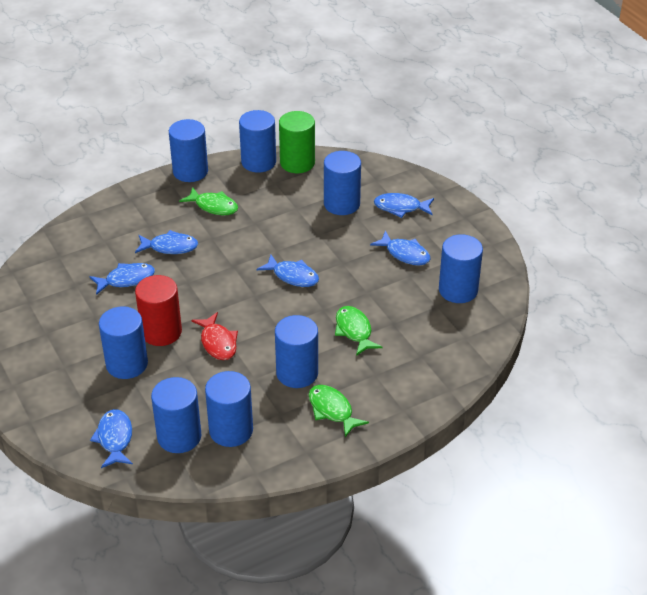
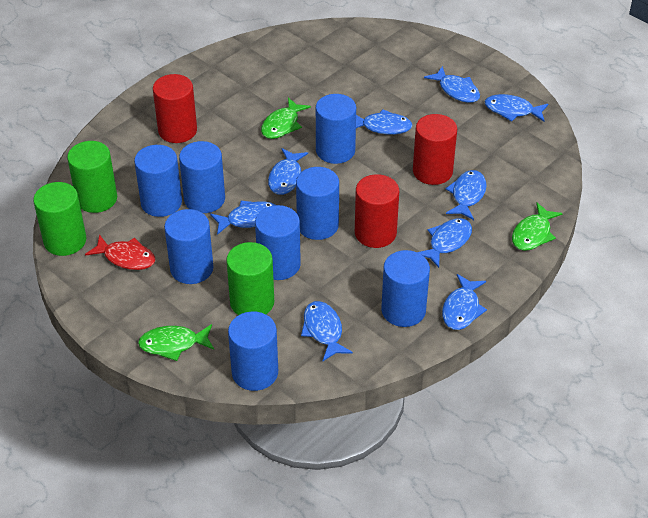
blue fish: 6 -> 9
green cylinder: 1 -> 3
red cylinder: 1 -> 3

